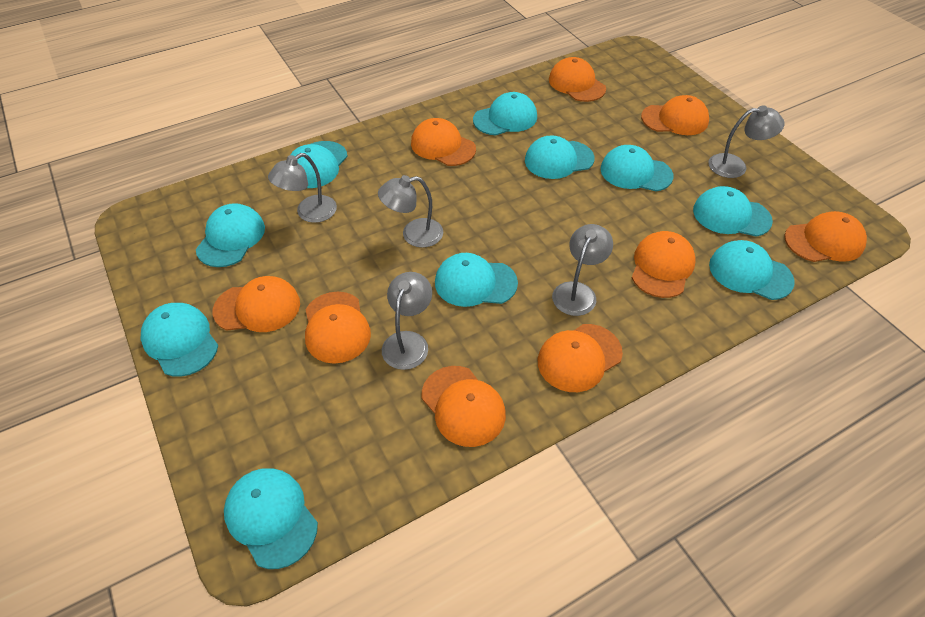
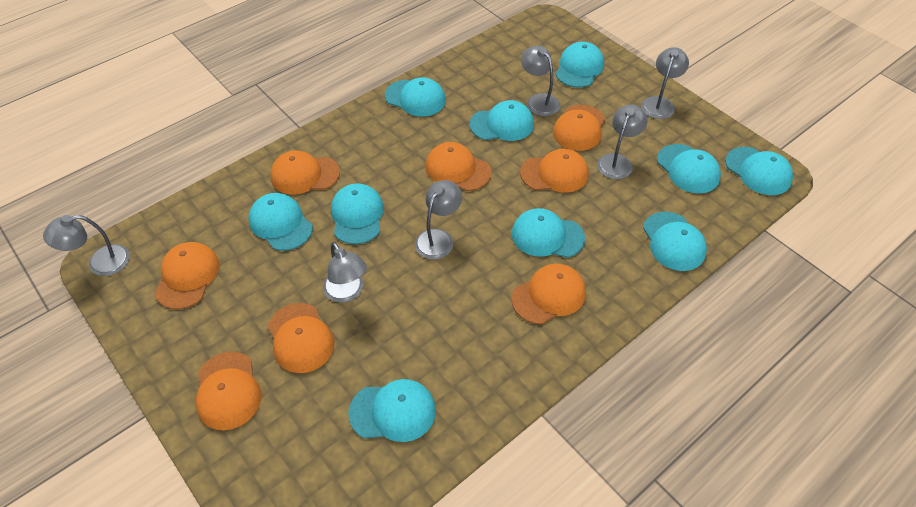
grey lamp: 5 -> 6
orange cap: 9 -> 8

